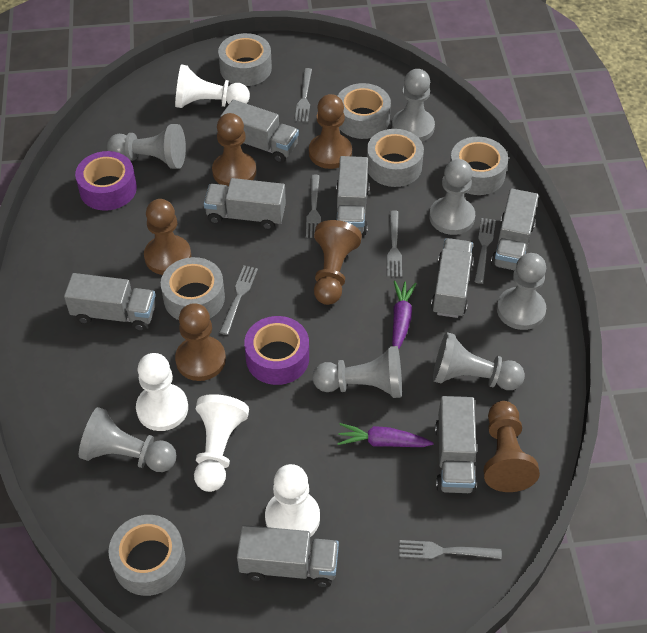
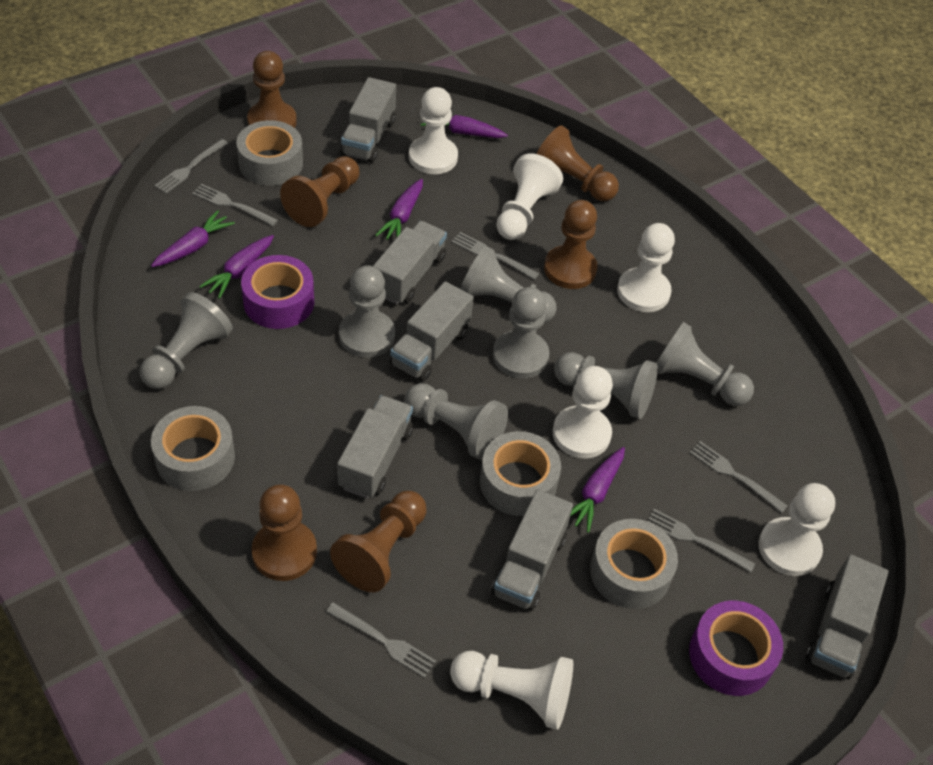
grey tape: 6 -> 4
grey truck: 8 -> 6
purple carrot: 2 -> 5
white pawn: 4 -> 6

